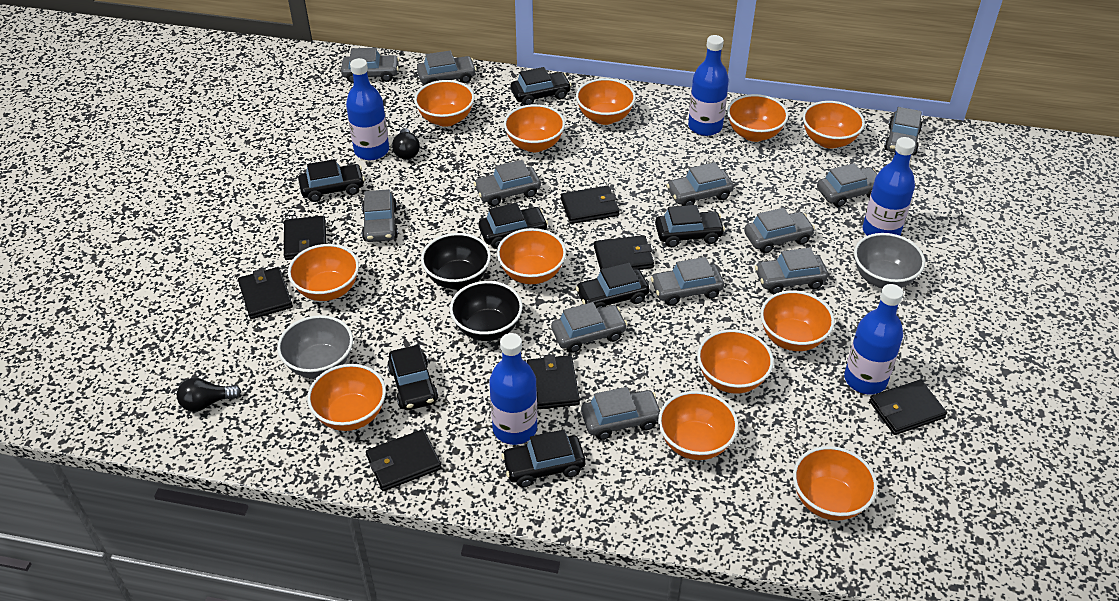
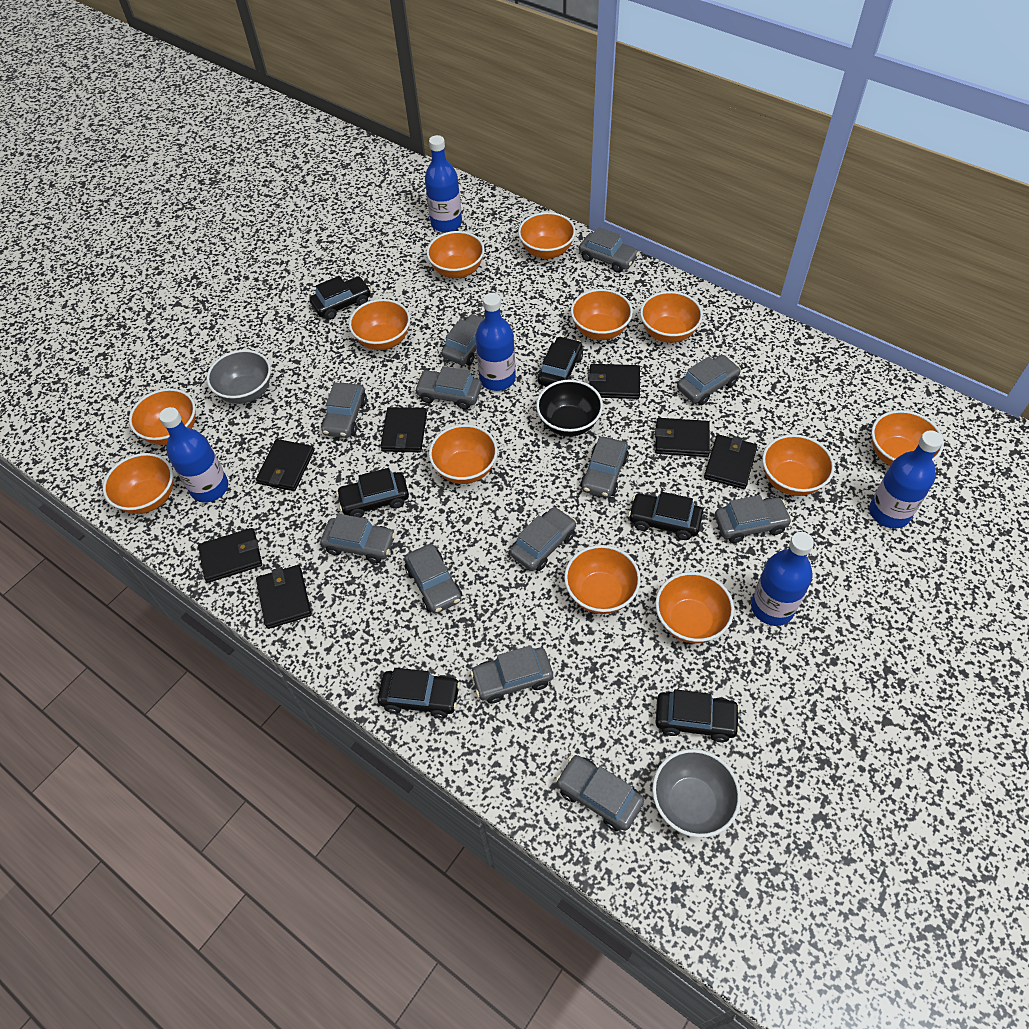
black bowl: 2 -> 1
black car: 7 -> 6
black light bulb: 2 -> 0

